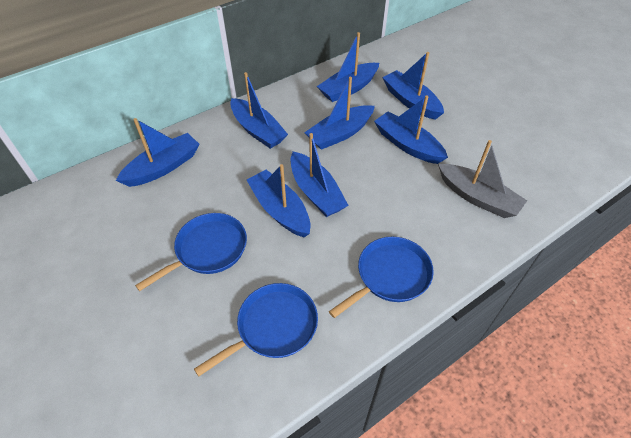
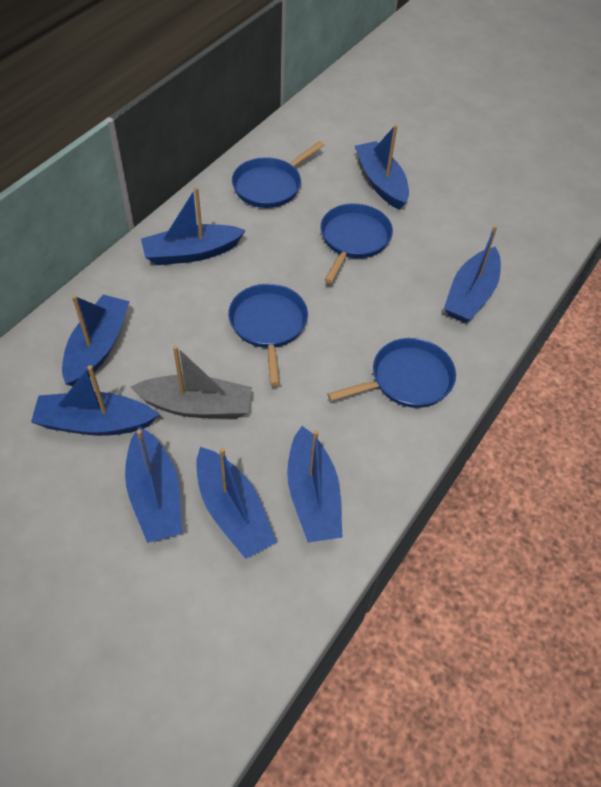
blue pan: 3 -> 4

